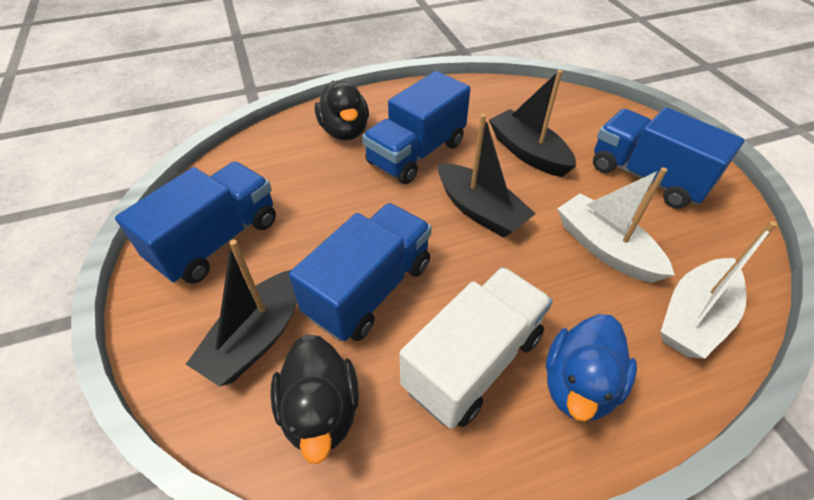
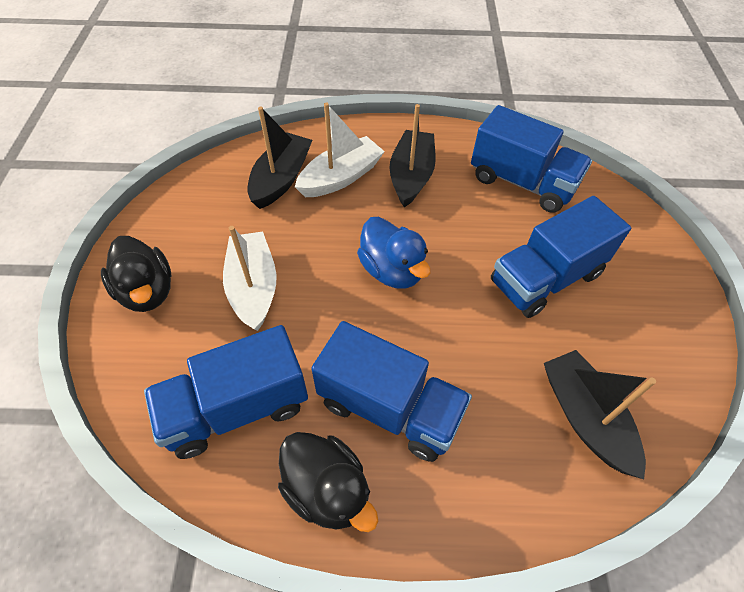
white truck: 1 -> 0

